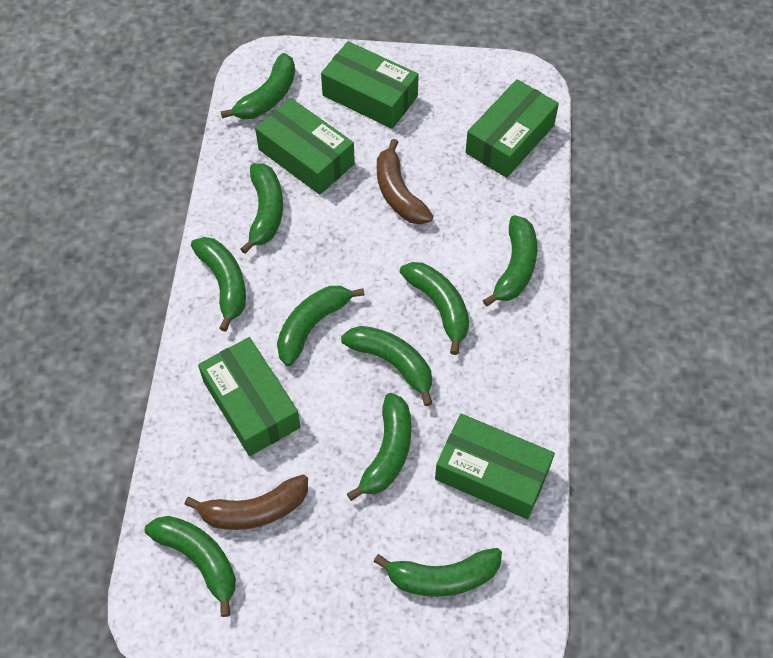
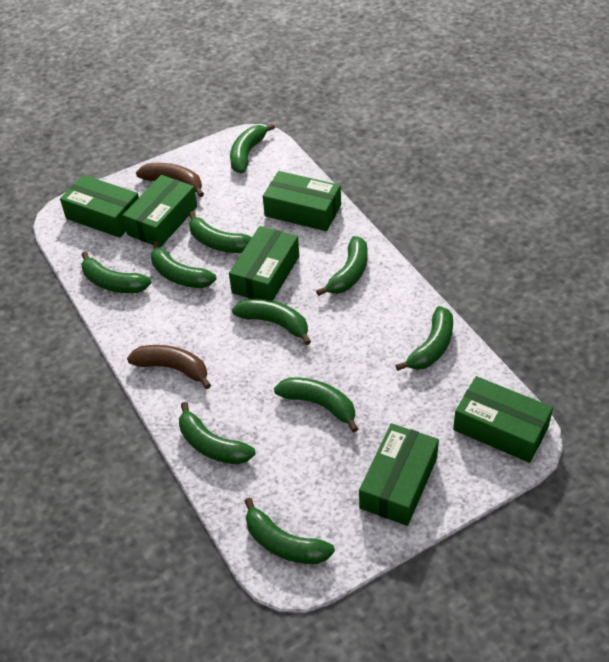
green box: 5 -> 6

